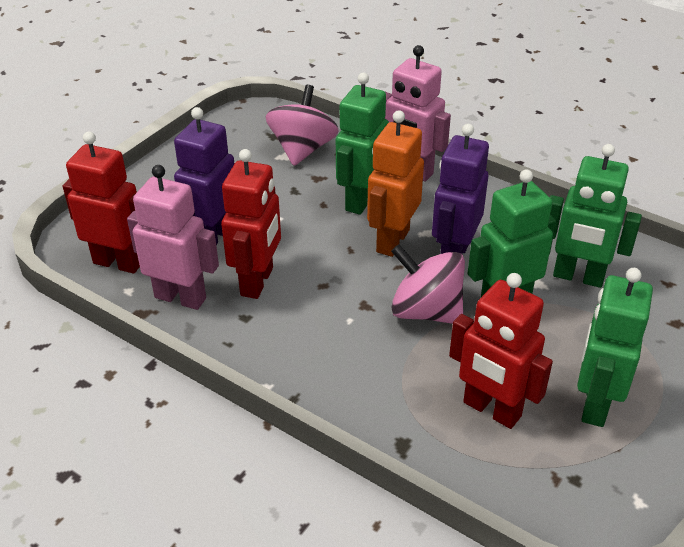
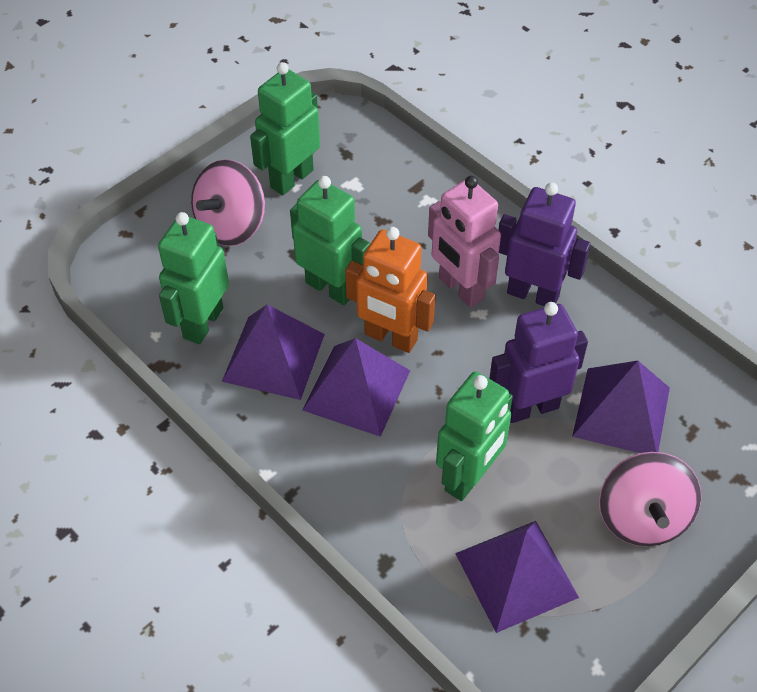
pink robot: 2 -> 1
purple pyramid: 0 -> 4
red robot: 3 -> 0

